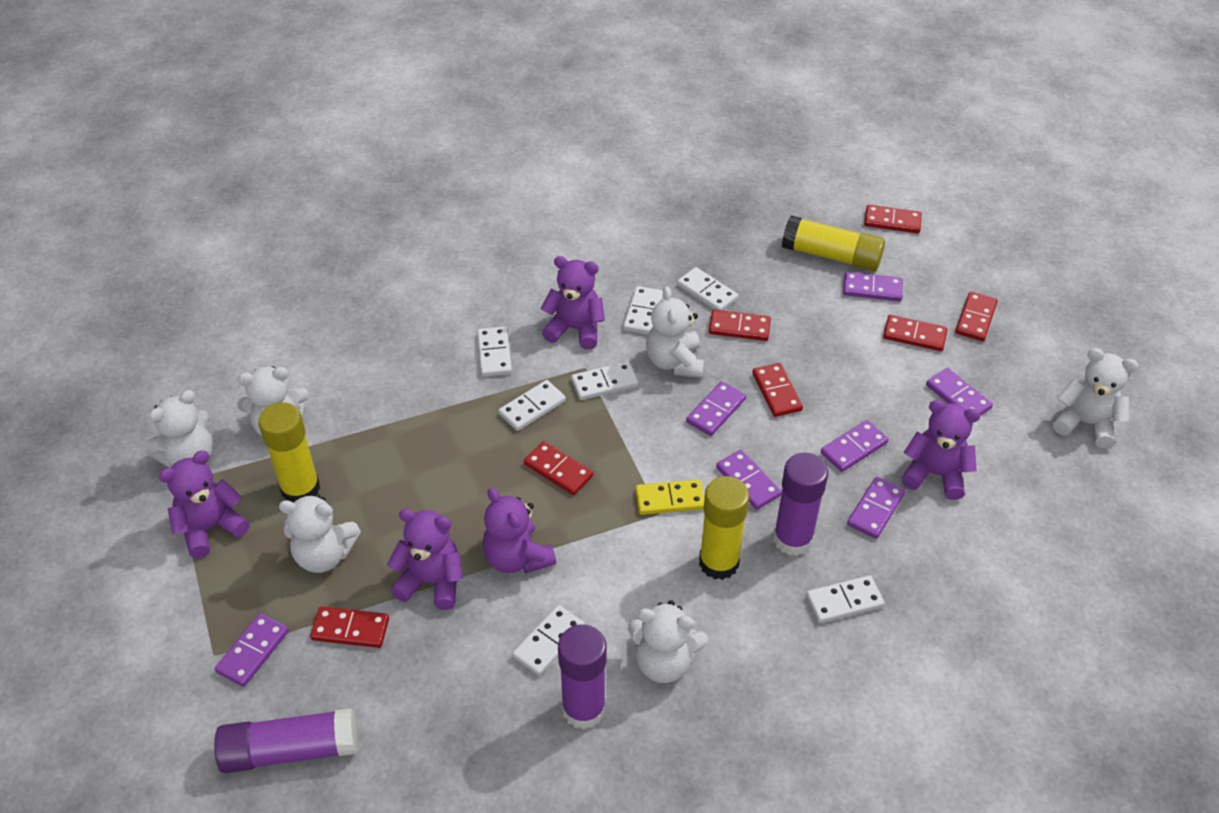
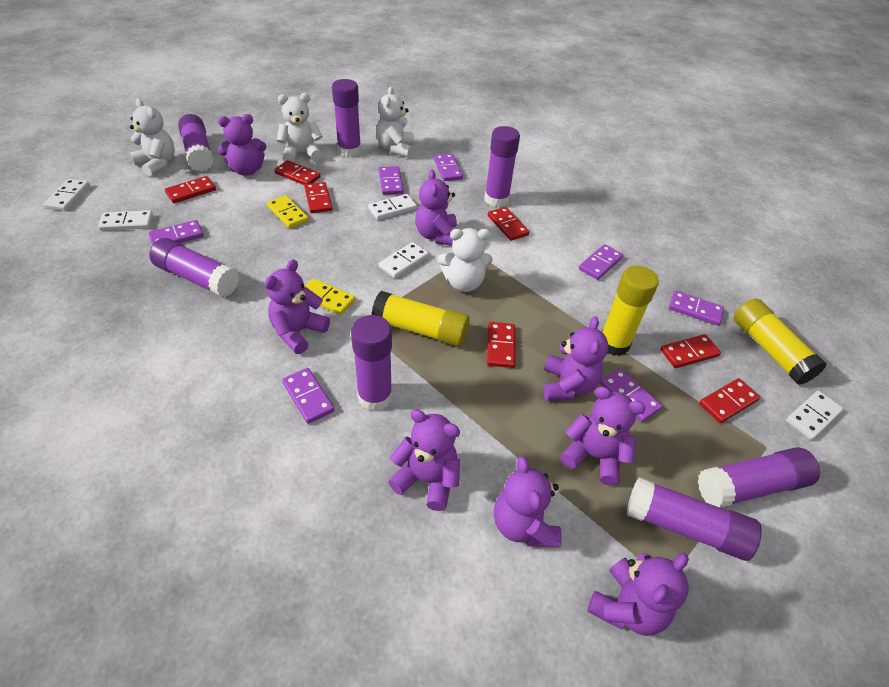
purple glue stick: 3 -> 7
purple teddy bear: 5 -> 8
white domino: 7 -> 5
white teddy bear: 6 -> 4
yellow domino: 1 -> 2

